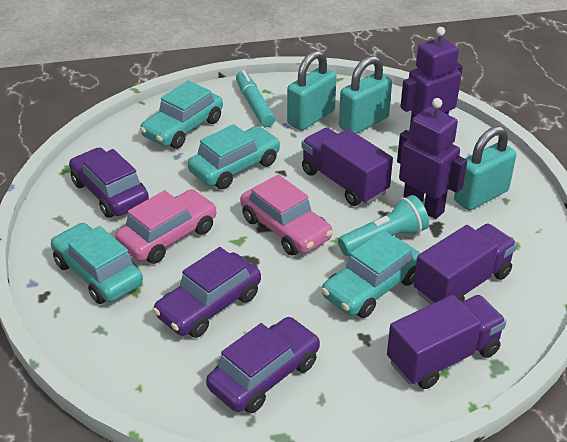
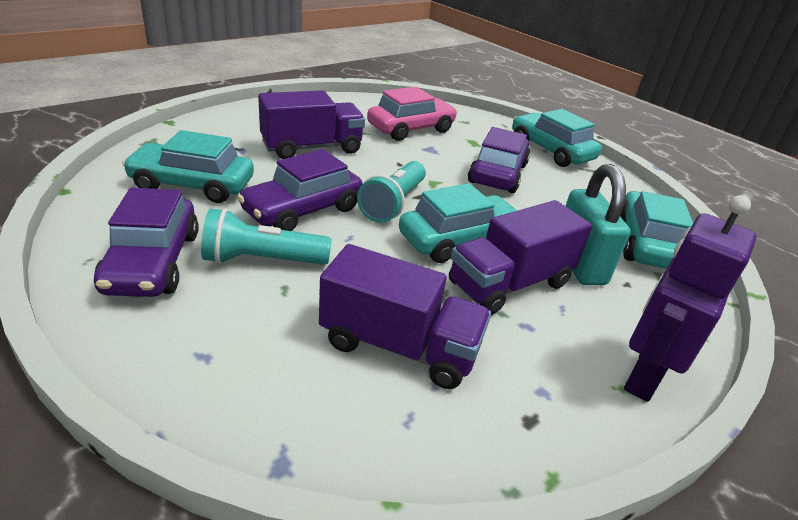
pink car: 2 -> 1
purple robot: 2 -> 1
turquoise flashlight: 1 -> 2
turquoise marker: 1 -> 0
turquoise padlock: 3 -> 1

